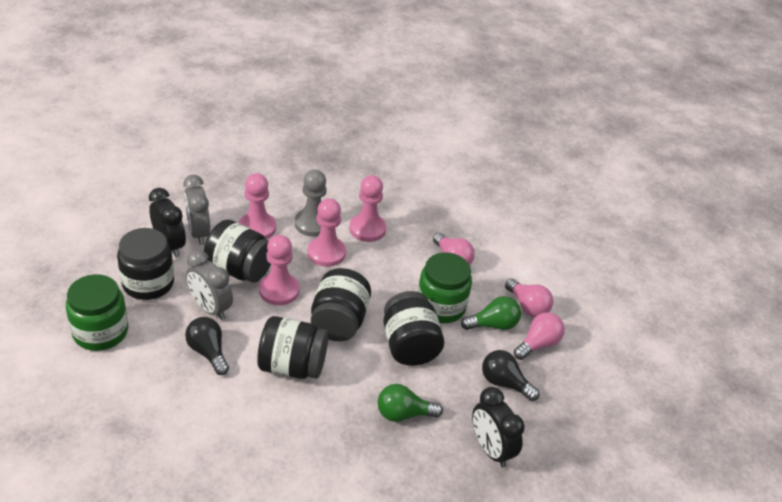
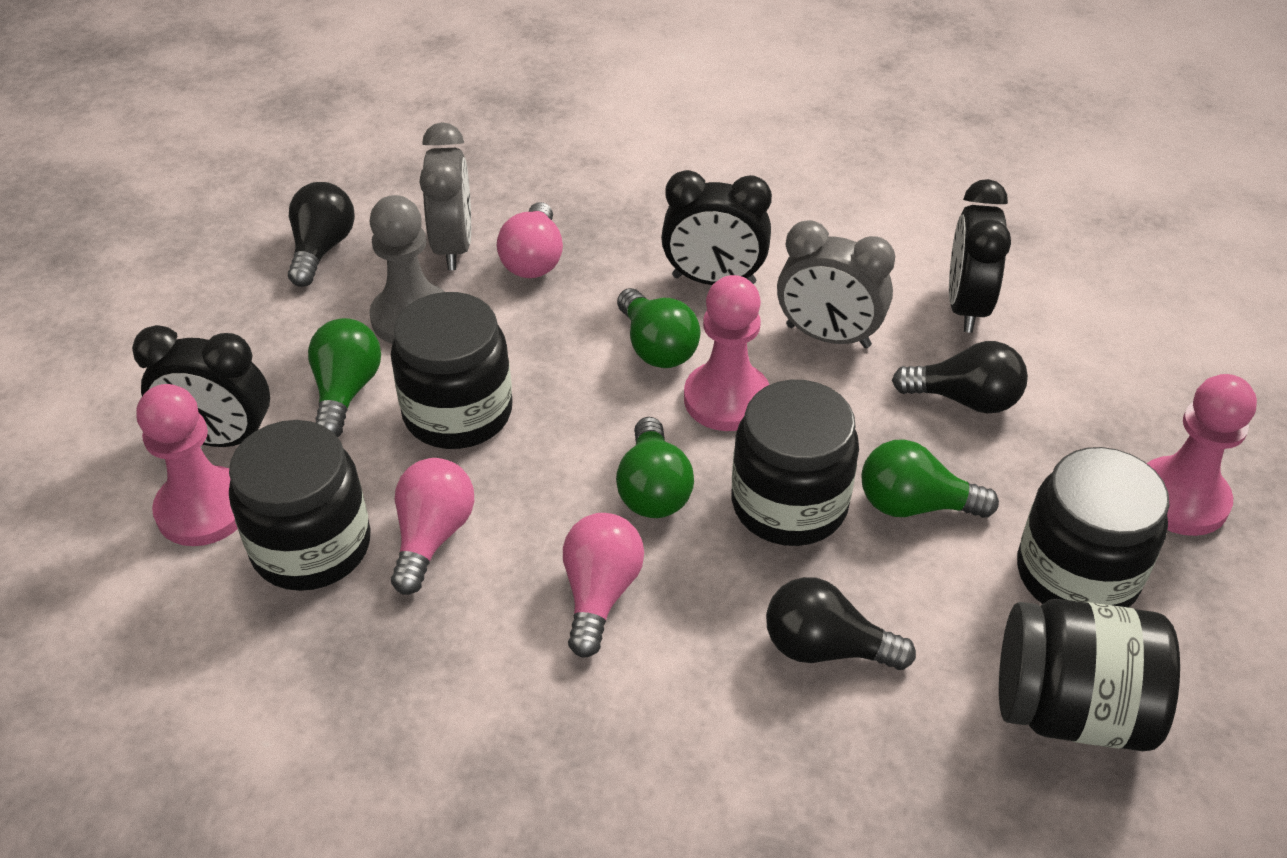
black clock: 2 -> 3
black light bulb: 2 -> 3
green jar: 2 -> 0
green light bulb: 2 -> 4
pink pawn: 4 -> 3

